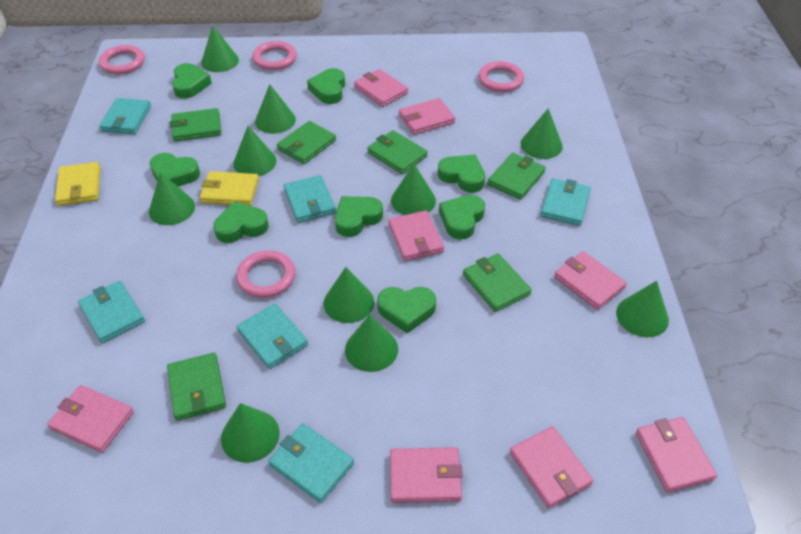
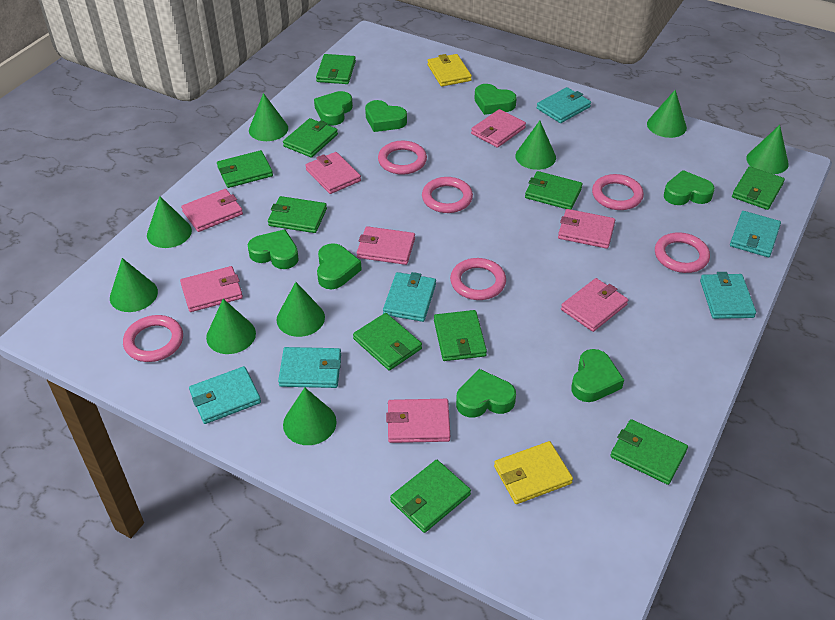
green cone: 10 -> 9
green wallet: 6 -> 10
pink ring: 4 -> 6

